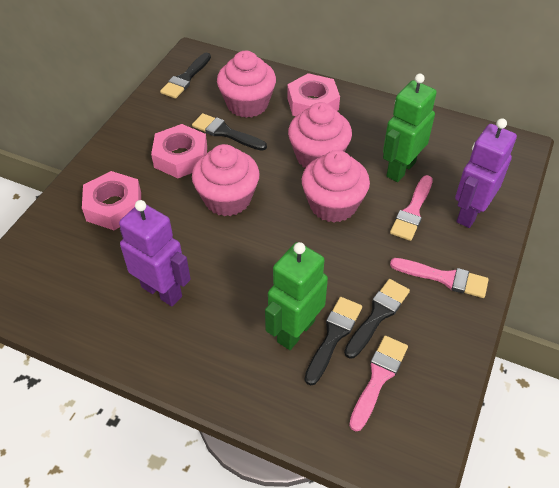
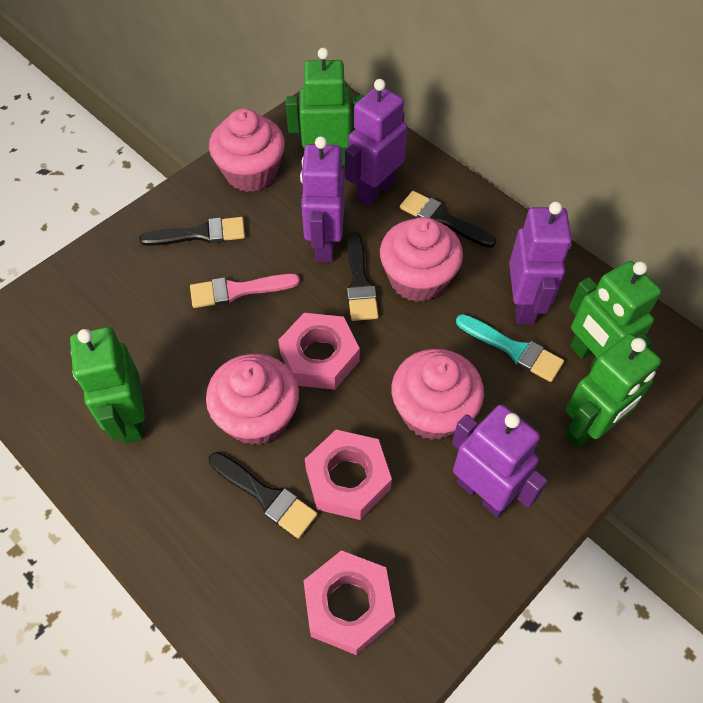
green robot: 2 -> 4
pink brush: 3 -> 1
purple robot: 2 -> 4
turquoise brush: 0 -> 1

